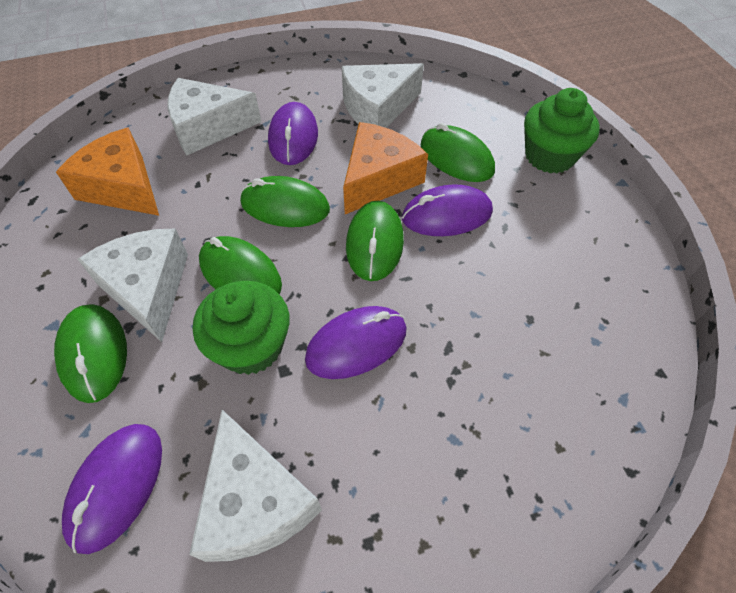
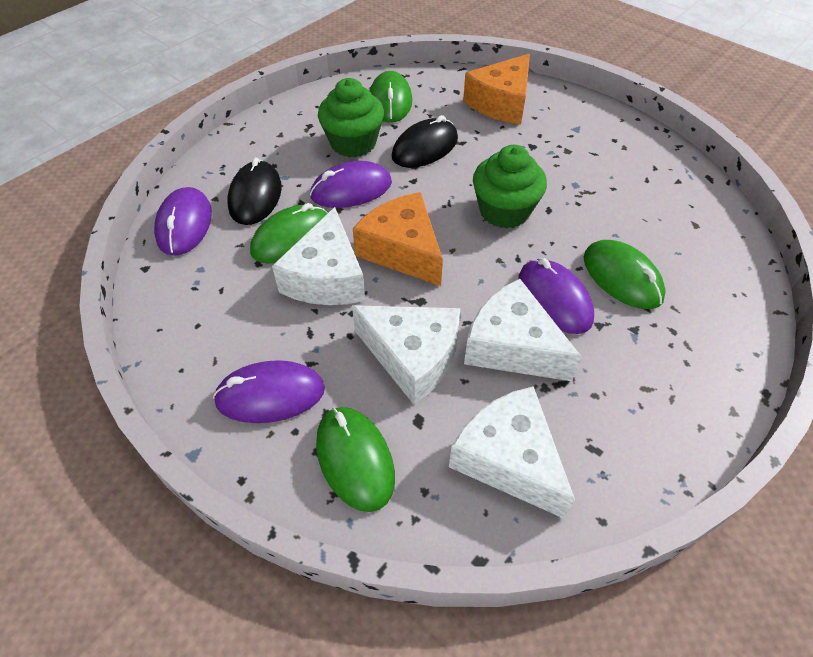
black mouse: 0 -> 2
green mouse: 5 -> 4

